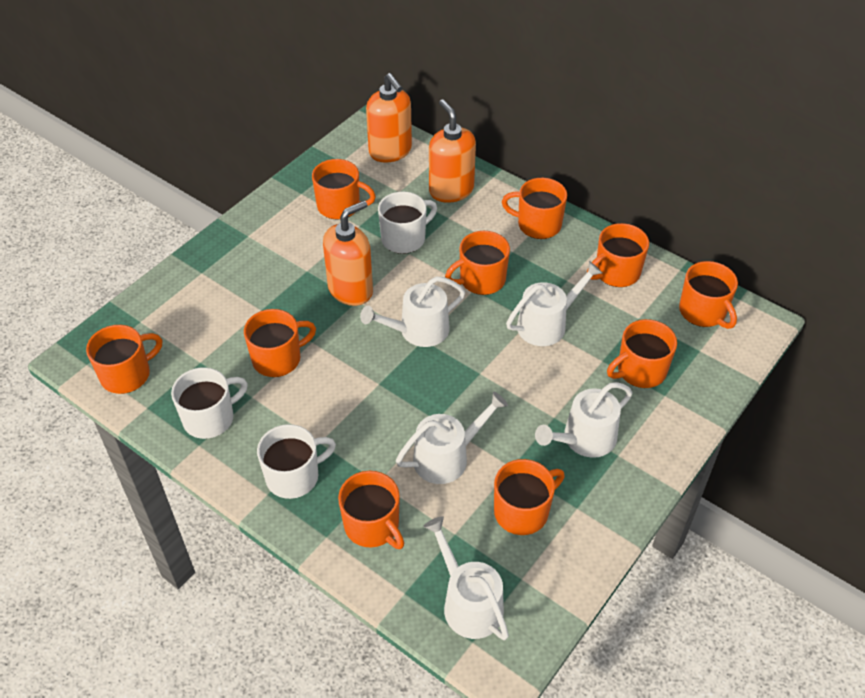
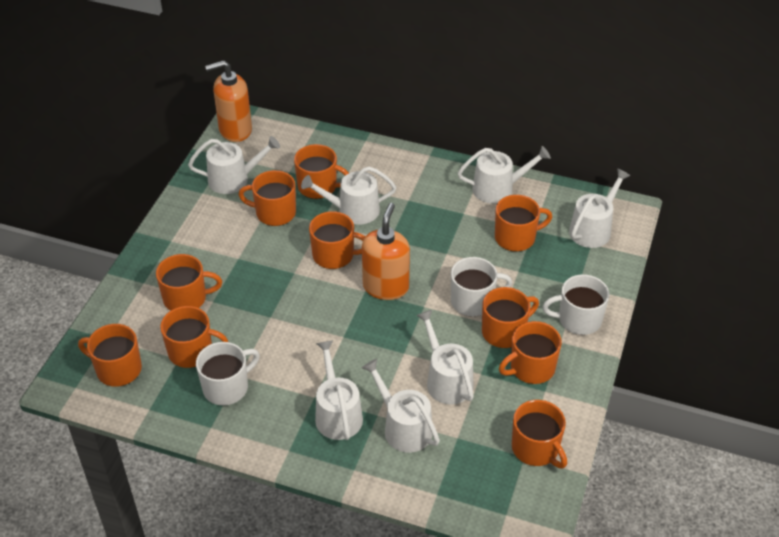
orange soap dispenser: 3 -> 2
white watering can: 5 -> 7

